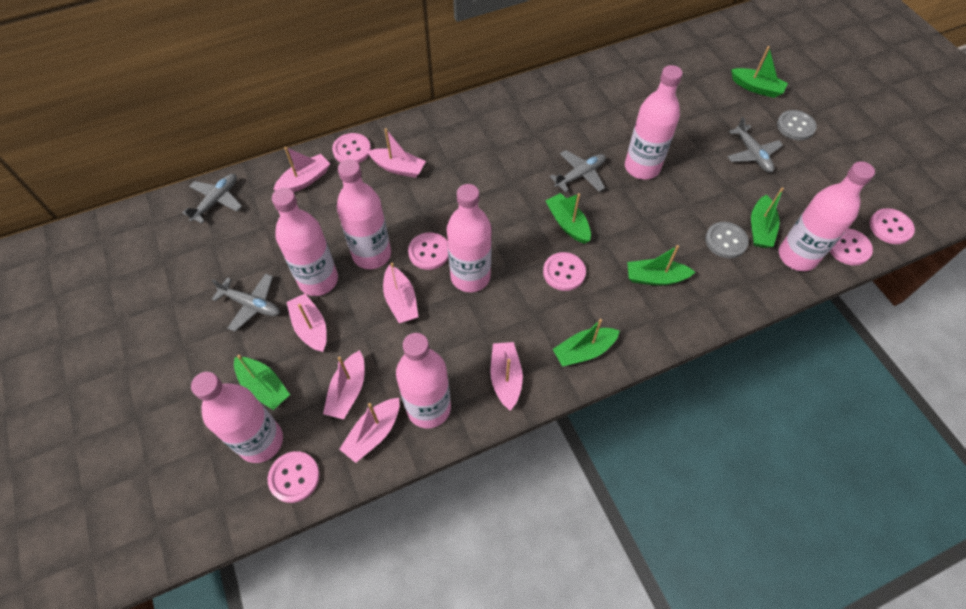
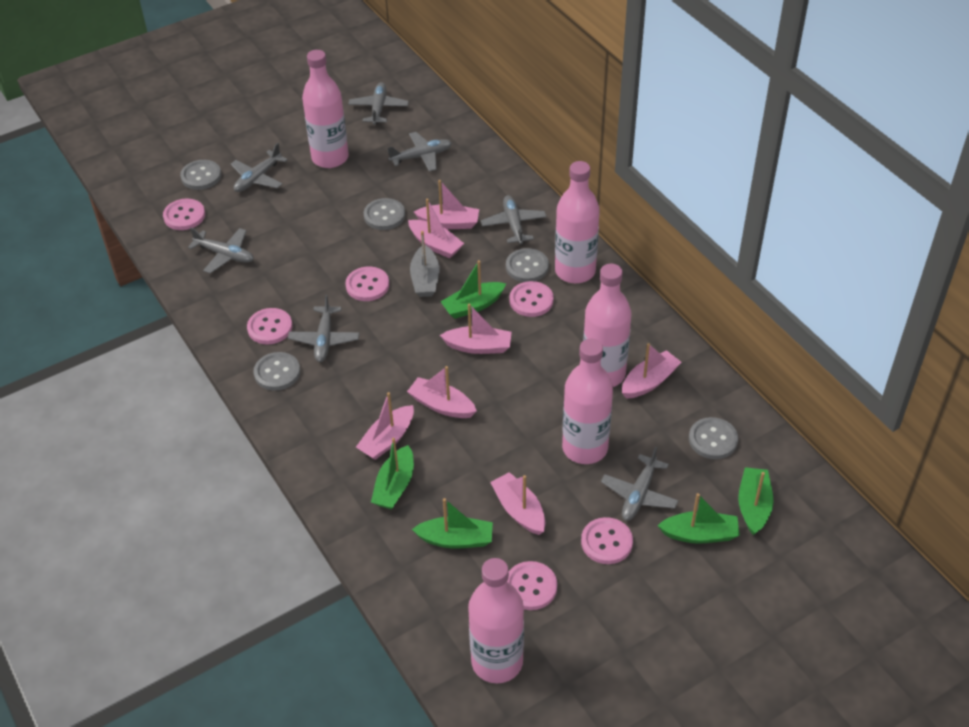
green boat: 6 -> 5
grey boat: 0 -> 1
grey button: 2 -> 5
grey plane: 4 -> 7
pink bottle: 7 -> 5

